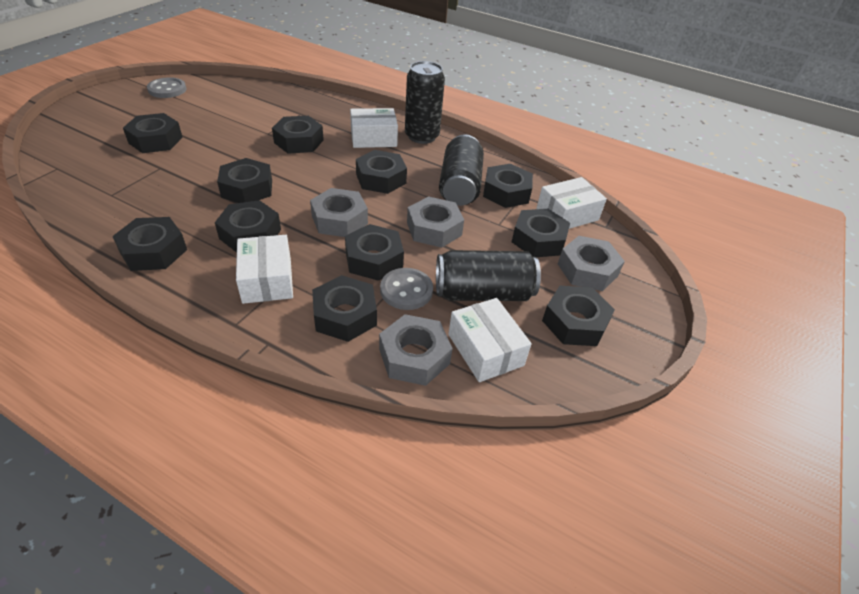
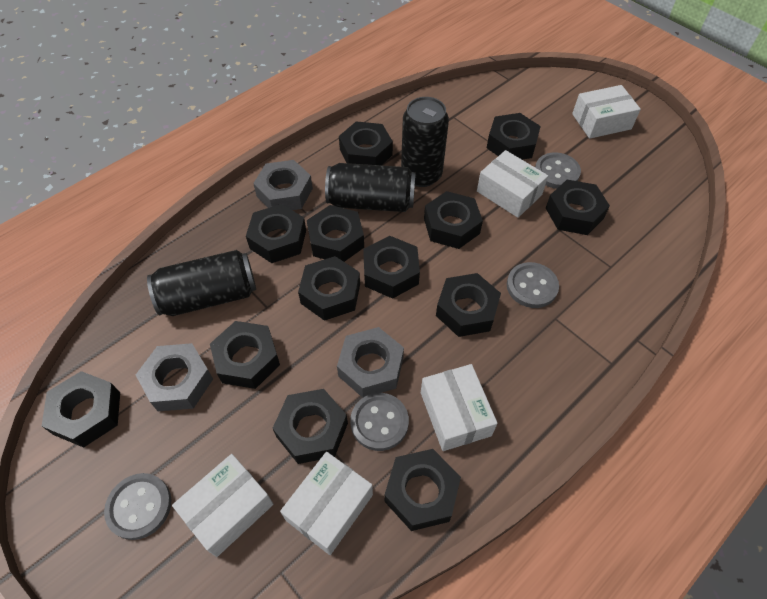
black nut: 11 -> 13
grey button: 2 -> 4
grey nut: 4 -> 3
white box: 4 -> 5

